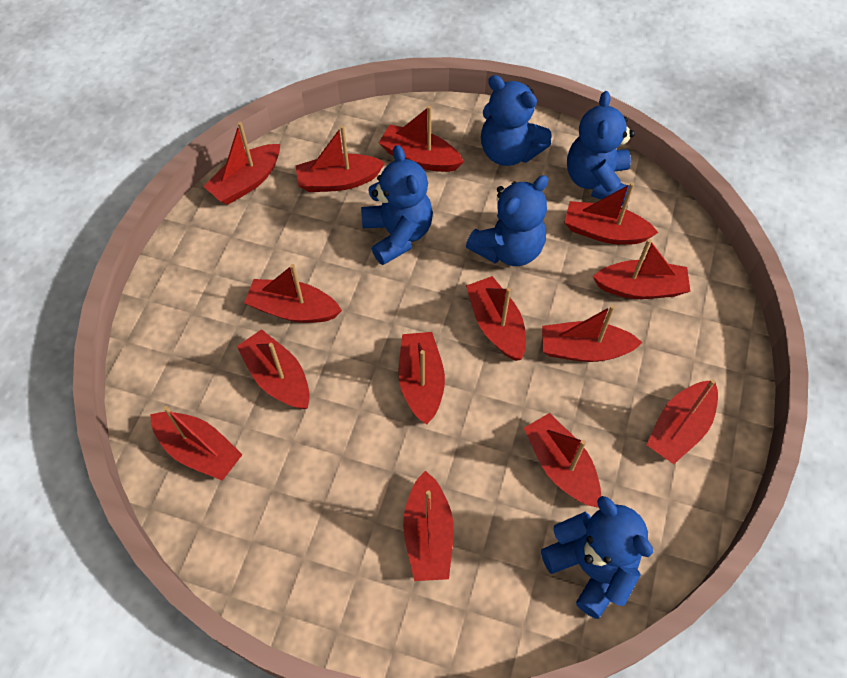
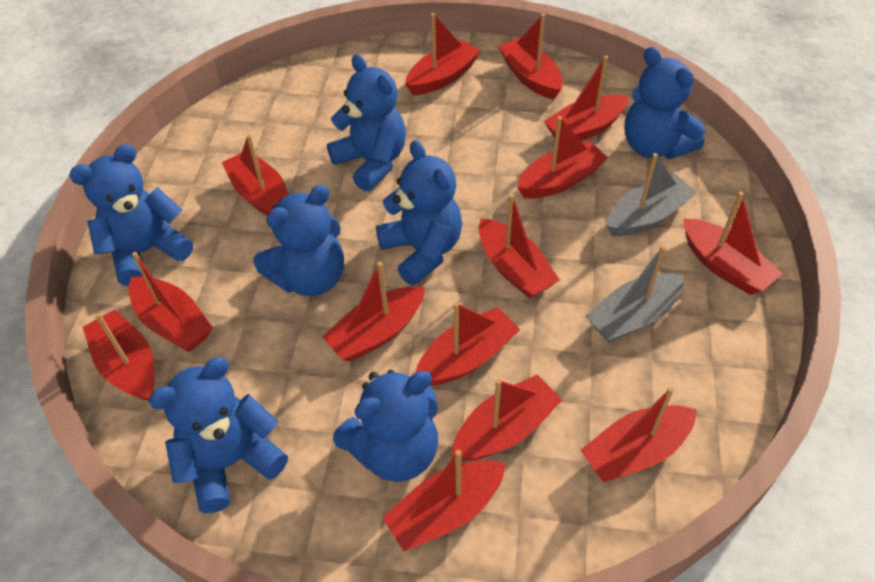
blue teddy bear: 5 -> 7
grey boat: 0 -> 2

